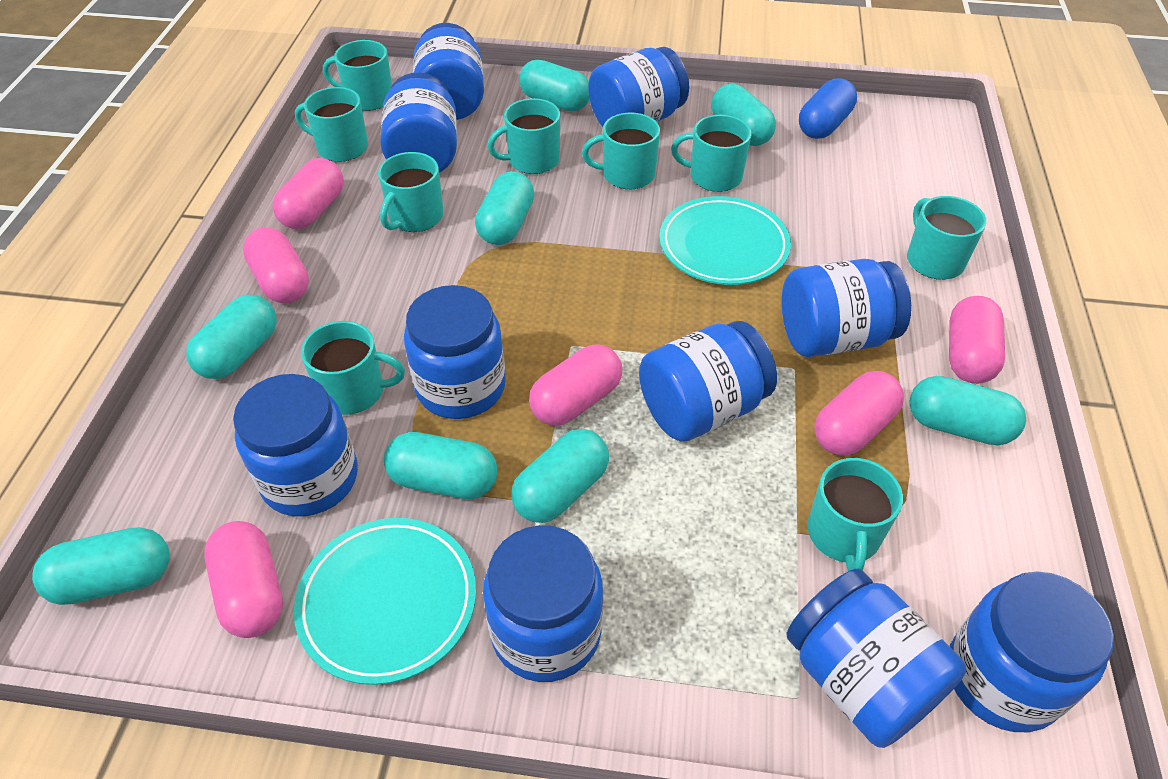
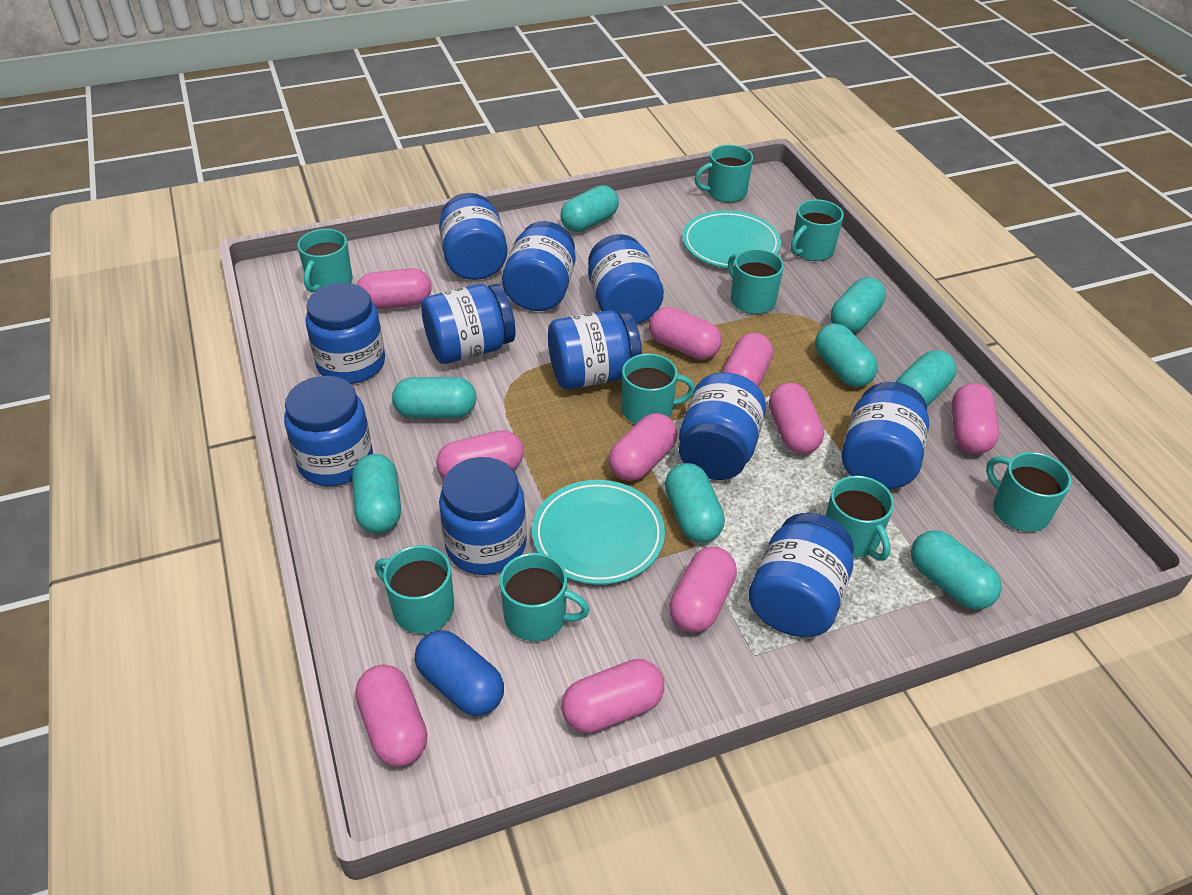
blue jar: 10 -> 11
pink capsule: 6 -> 10

